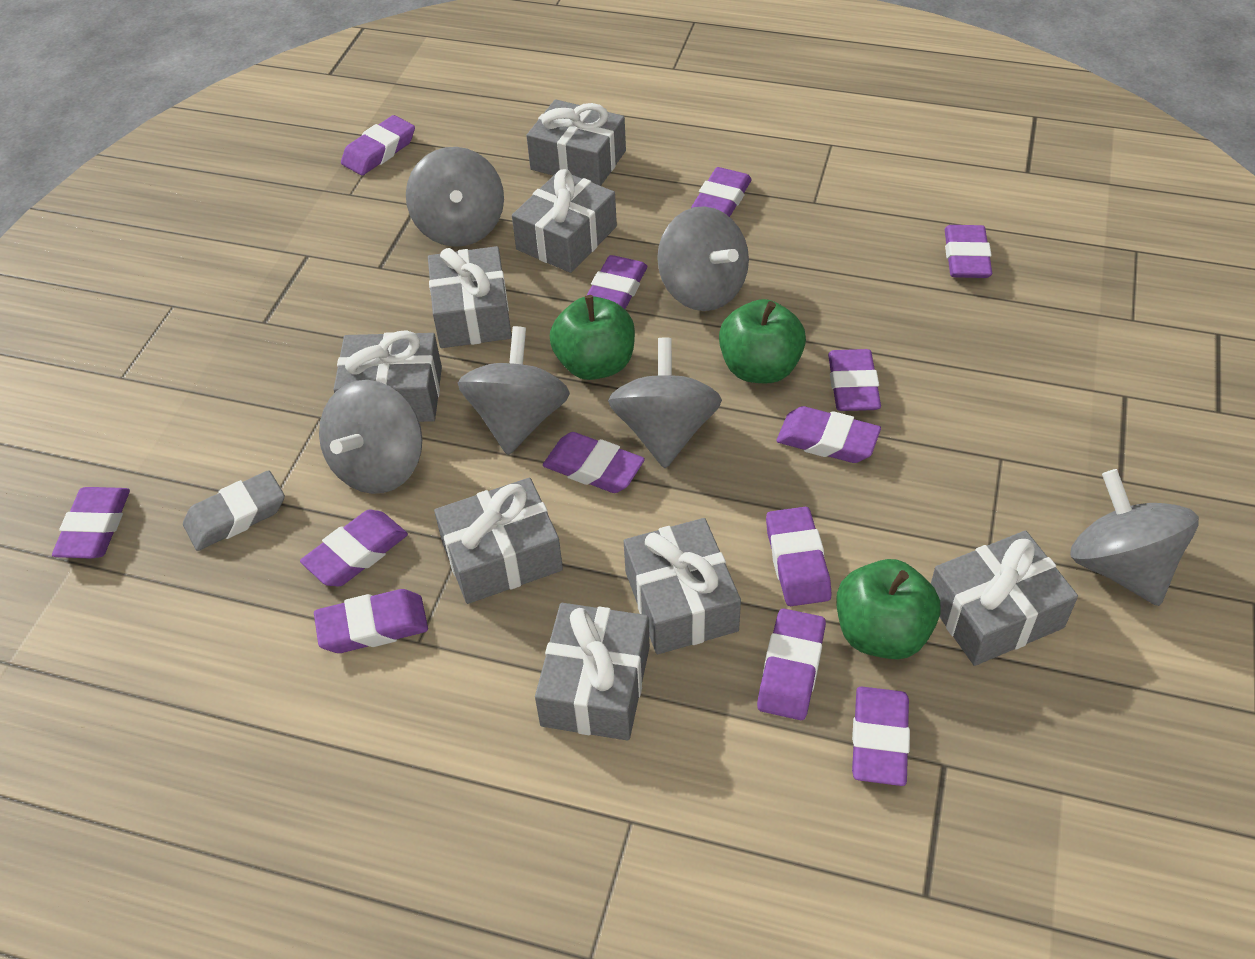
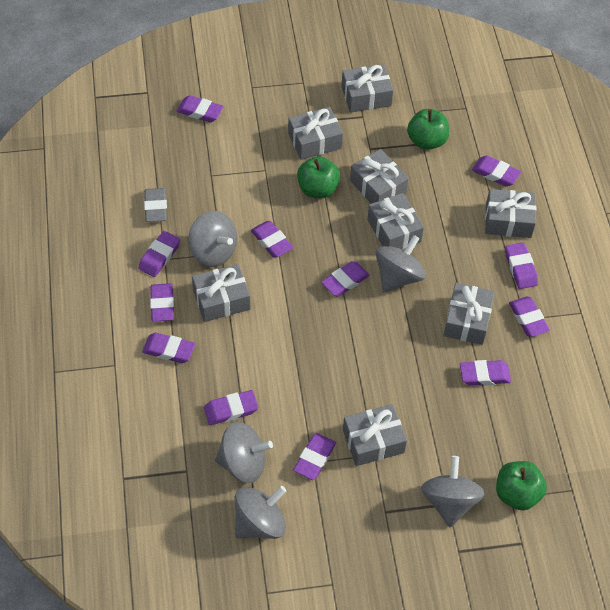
grey spinning top: 6 -> 5
purple eraser: 13 -> 12

